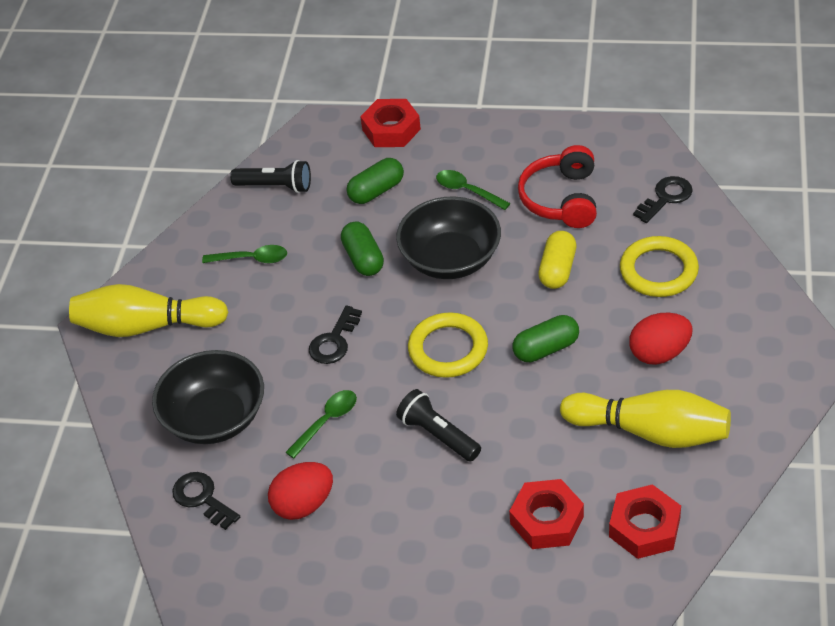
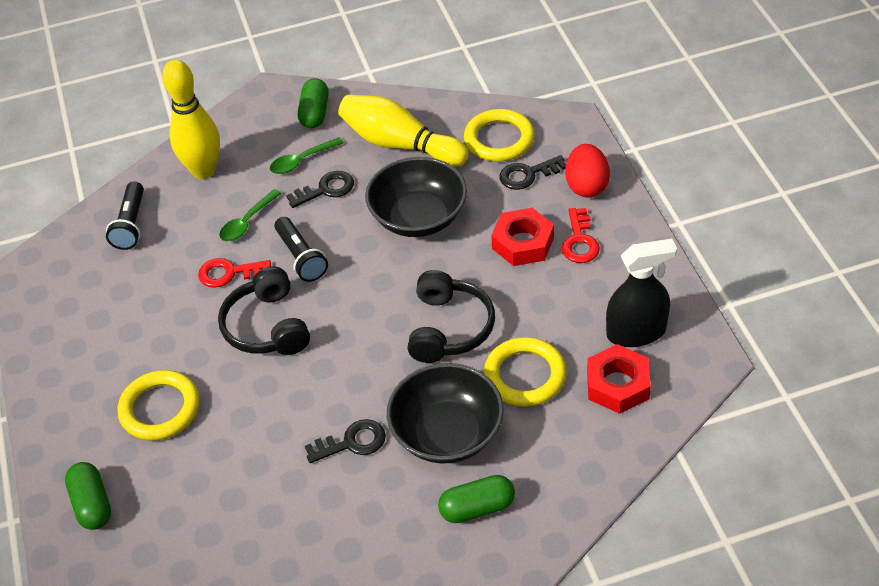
black headphones: 0 -> 2
black spray bottle: 0 -> 1
green spoon: 3 -> 2
red egg: 2 -> 1
red headphones: 1 -> 0
red key: 0 -> 2
red nut: 3 -> 2
yellow capsule: 1 -> 0
yellow ring: 2 -> 3

